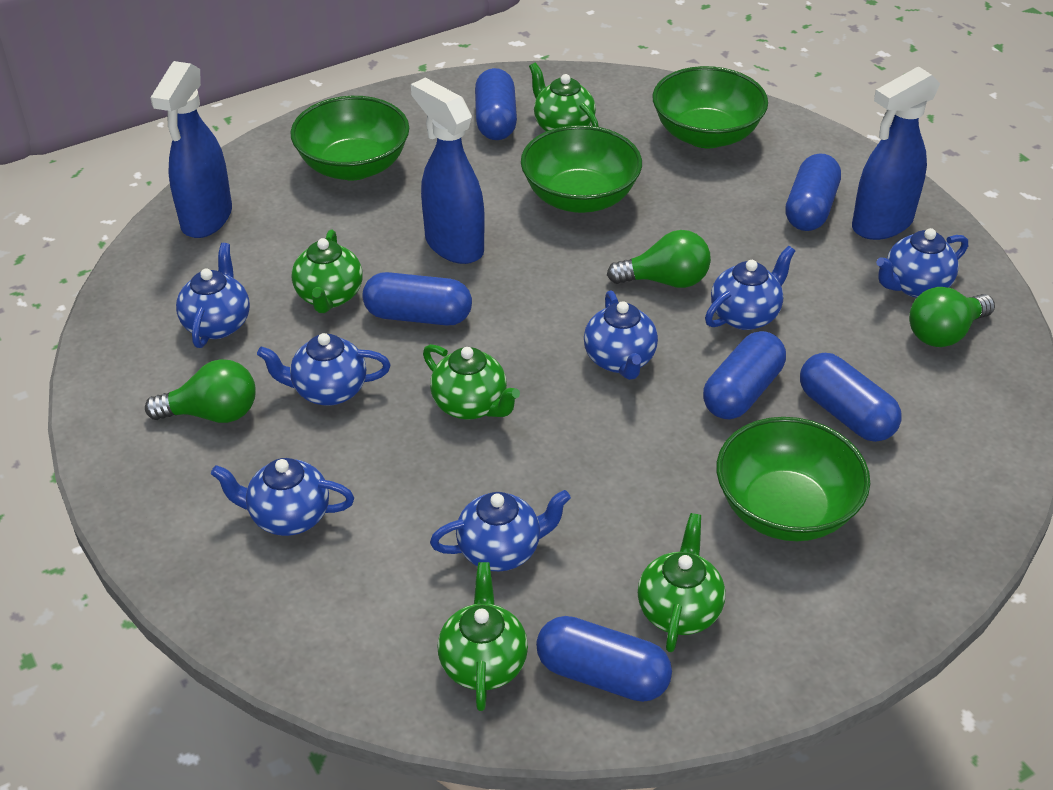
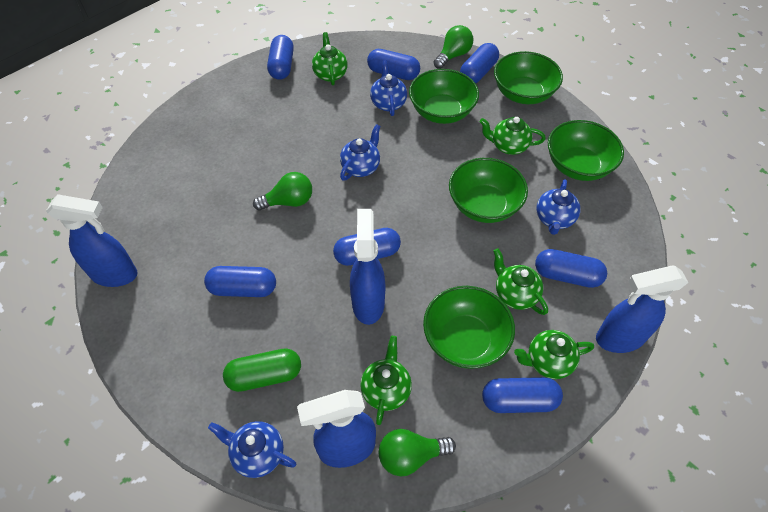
blue capsule: 6 -> 7
blue spray bottle: 3 -> 4
blue teapot: 7 -> 4
green bowl: 4 -> 5
green capsule: 0 -> 1

